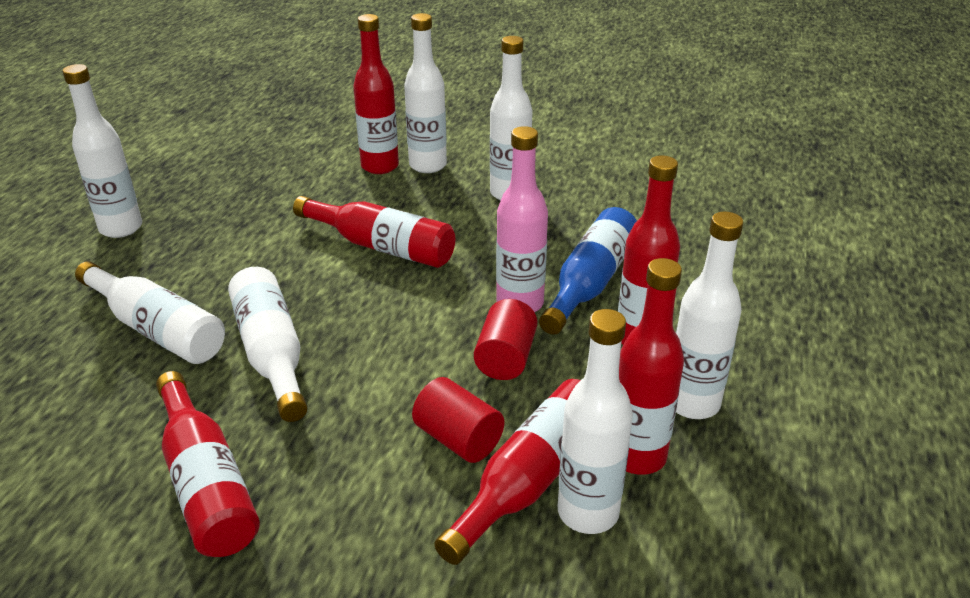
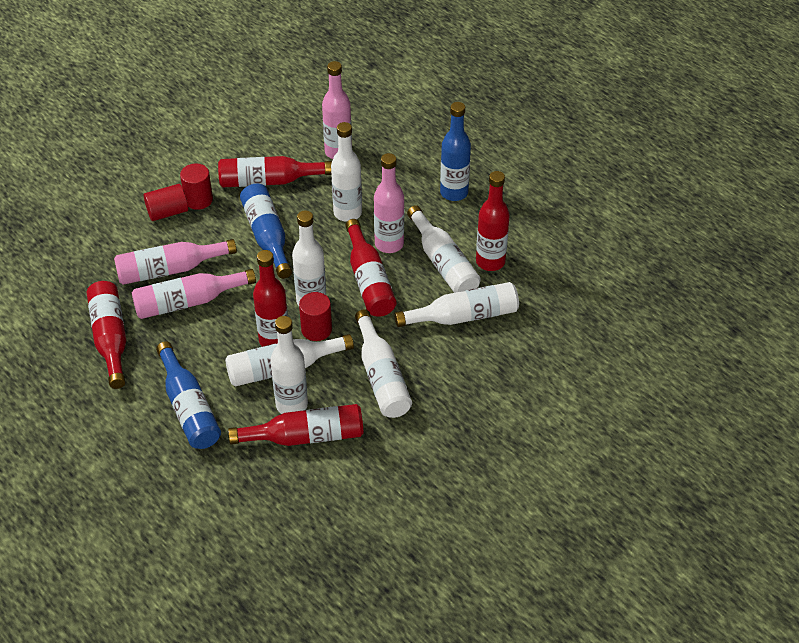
blue bottle: 1 -> 3
pink bottle: 1 -> 4
red cylinder: 2 -> 3

